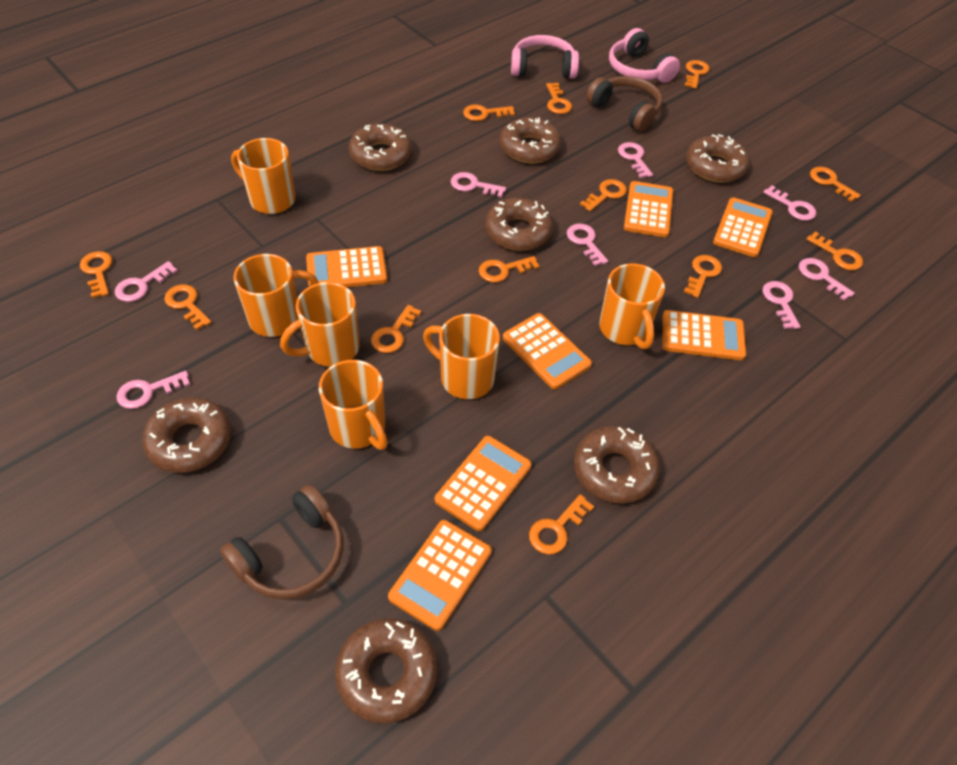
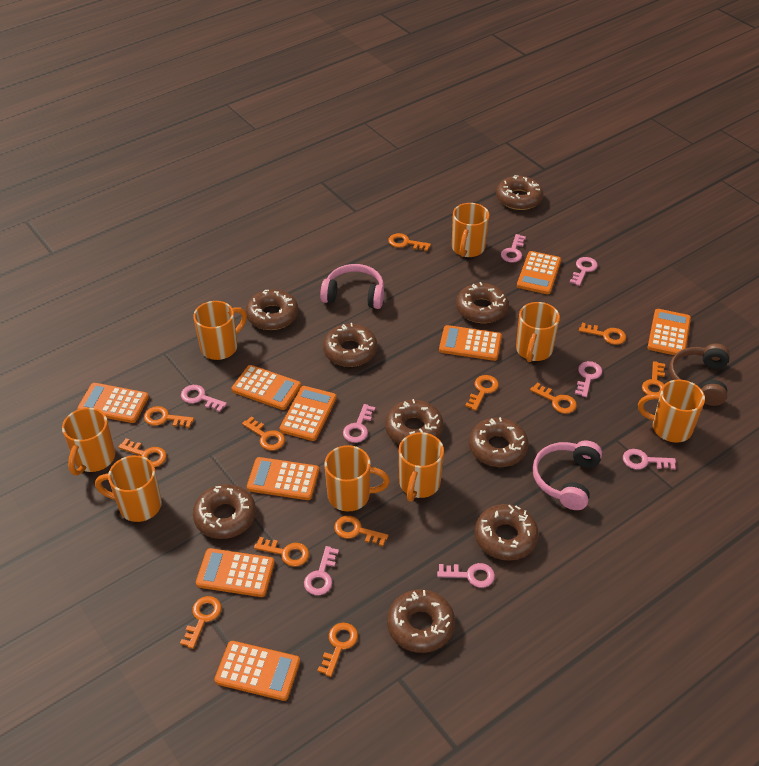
brown donut: 7 -> 9
brown headphones: 2 -> 1
orange calculator: 7 -> 9
orange mug: 6 -> 8

